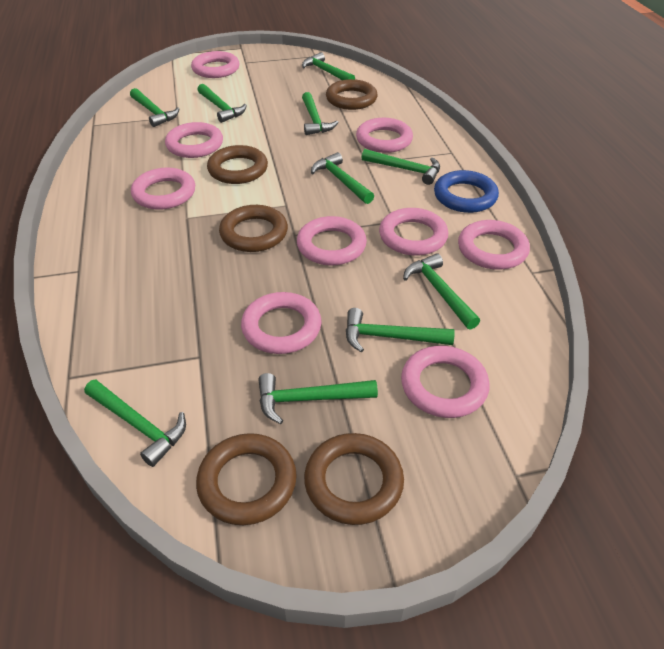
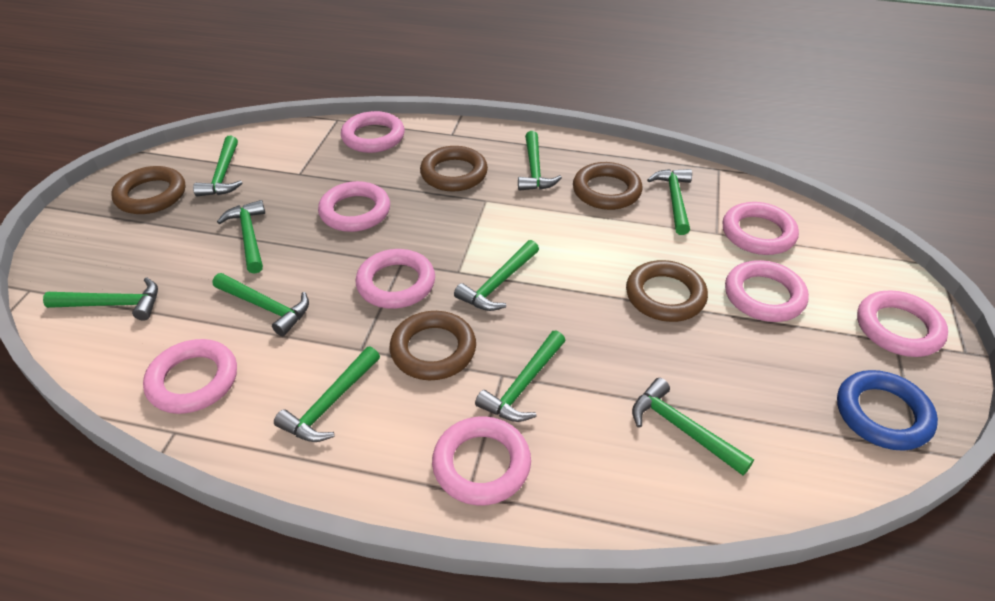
pink ring: 9 -> 8

